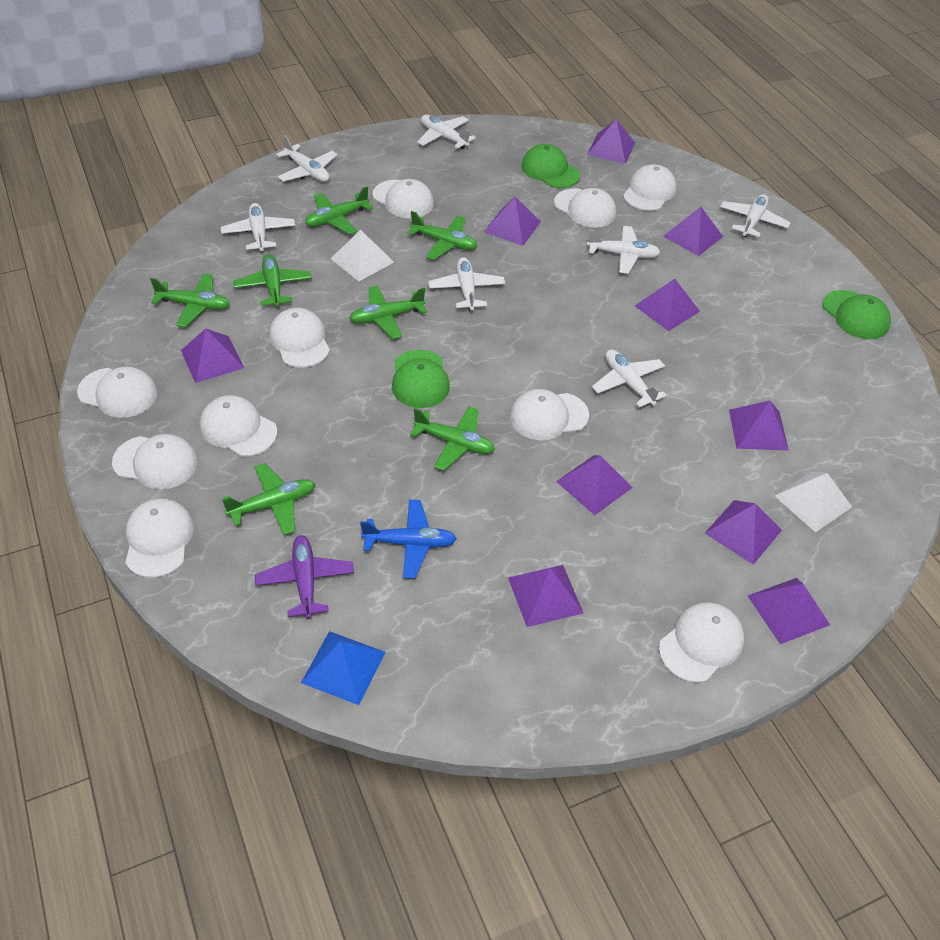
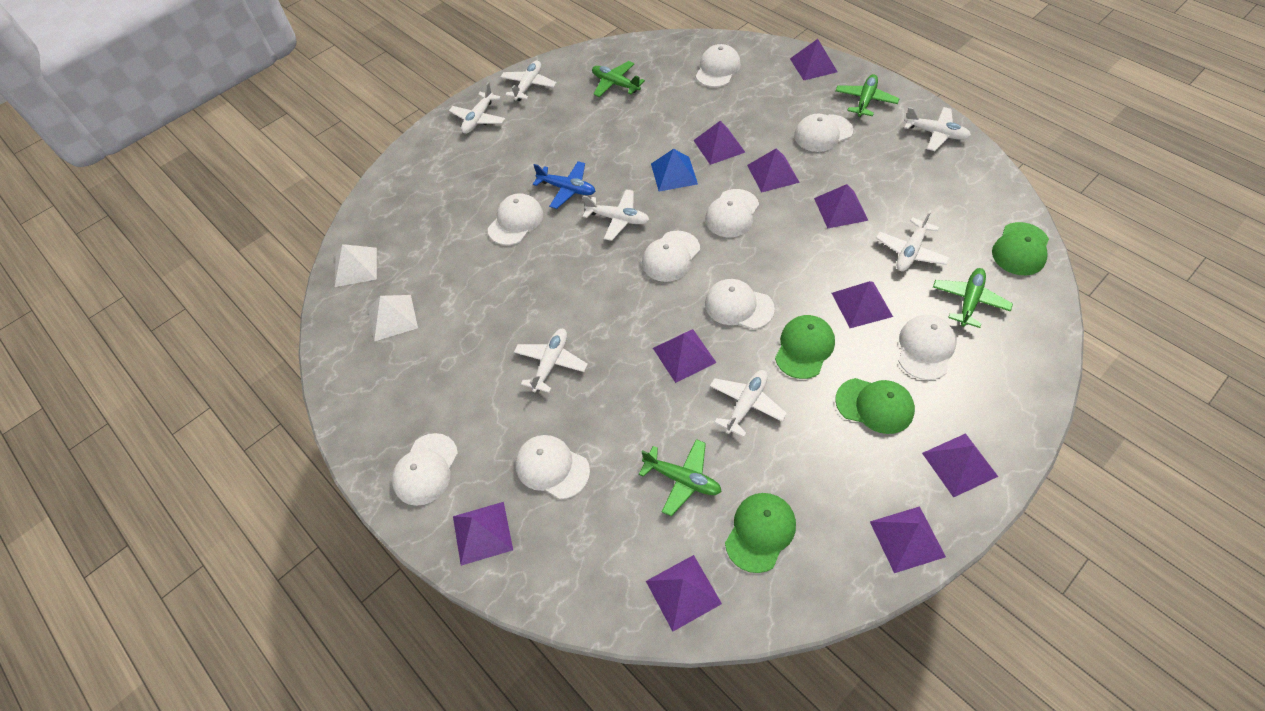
green cap: 3 -> 4
green plane: 7 -> 4
purple plane: 1 -> 0
white cap: 10 -> 9

